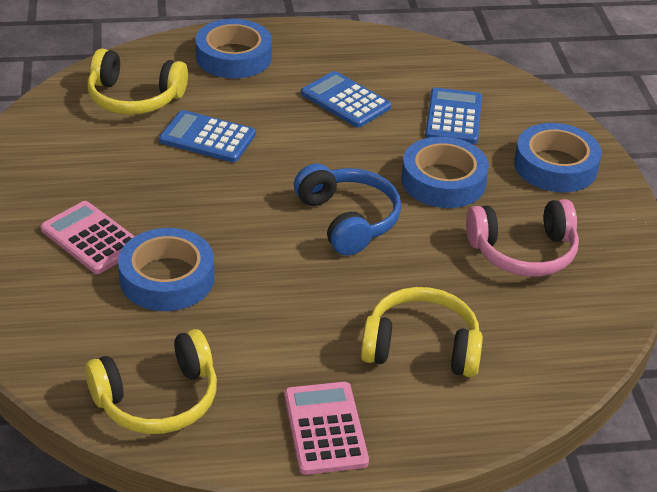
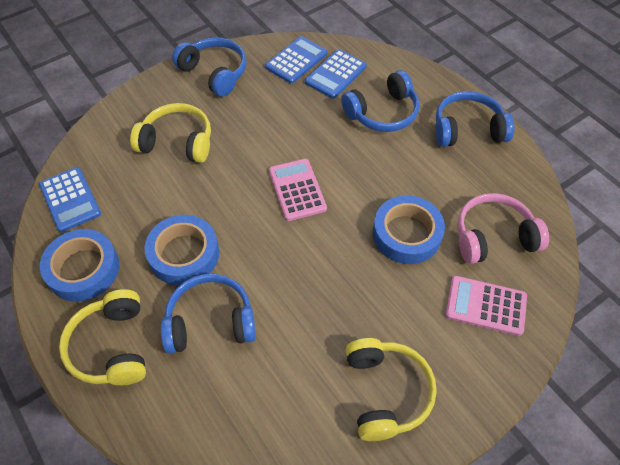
blue headphones: 1 -> 4
blue tape: 4 -> 3

